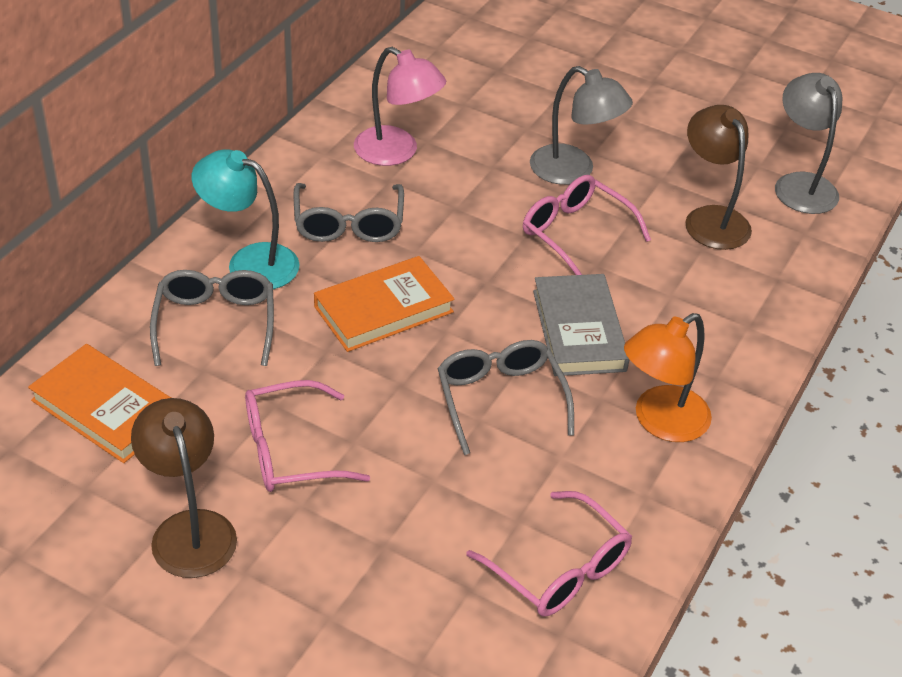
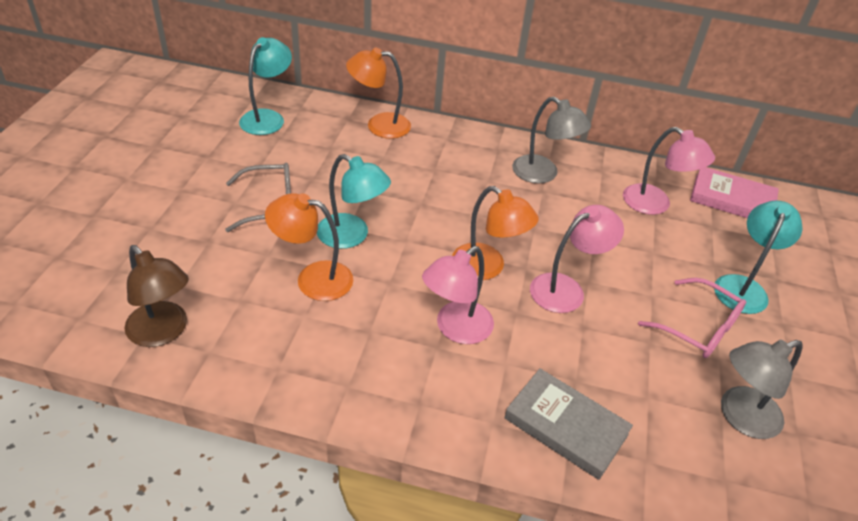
brown lamp: 2 -> 1
grey glasses: 3 -> 1
orange book: 2 -> 0
orange lamp: 1 -> 3
pink book: 0 -> 1
pink glasses: 3 -> 1
pink lamp: 1 -> 3
turquoise lamp: 1 -> 3

